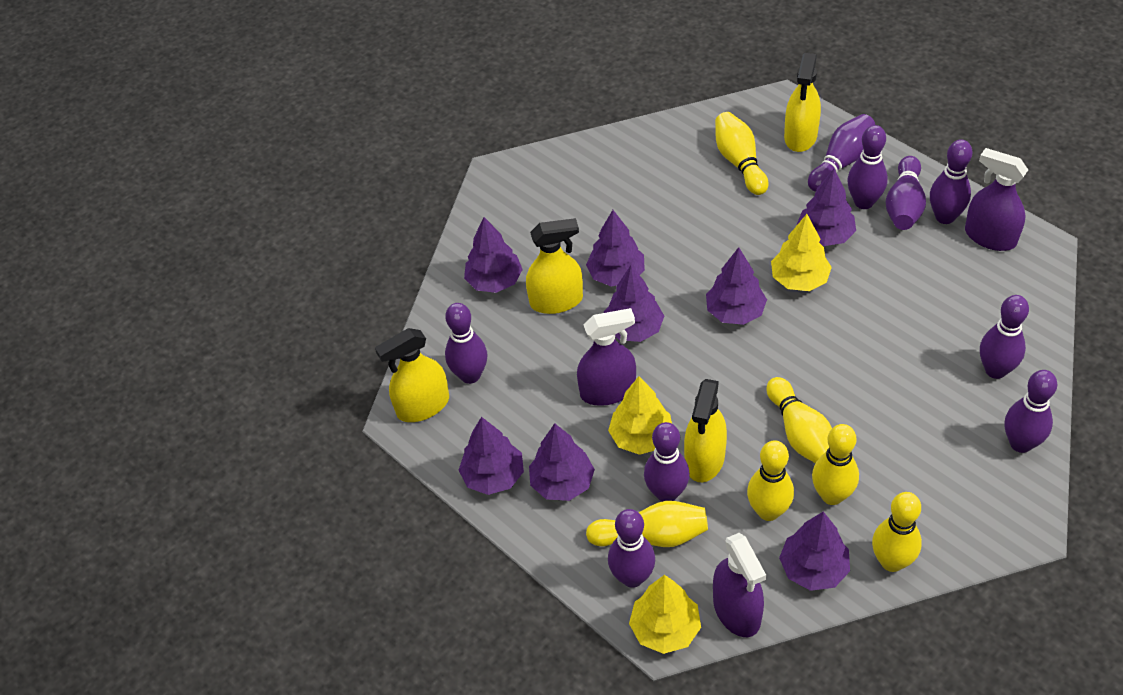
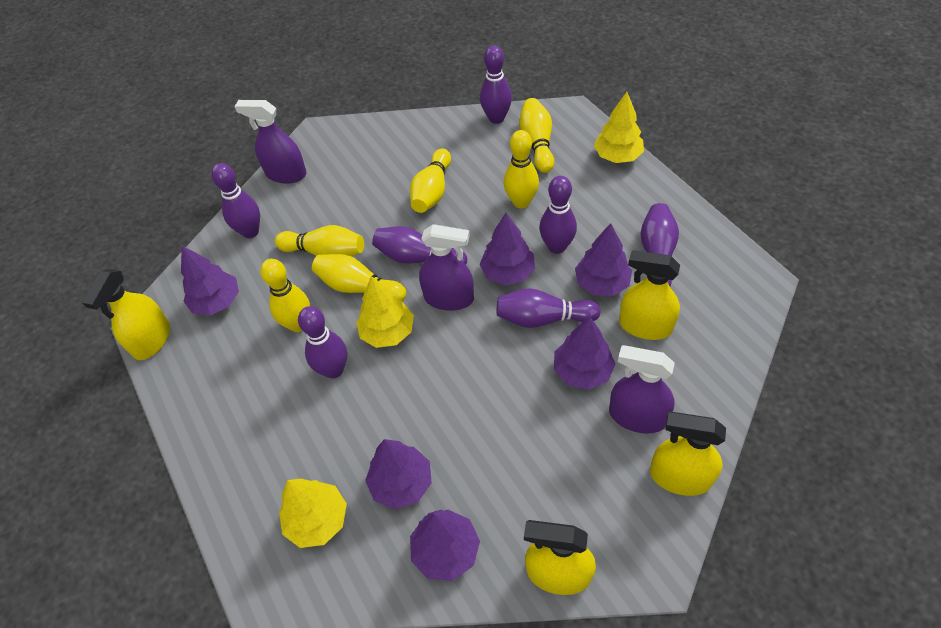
purple bowling pin: 9 -> 7
purple tree: 8 -> 6

